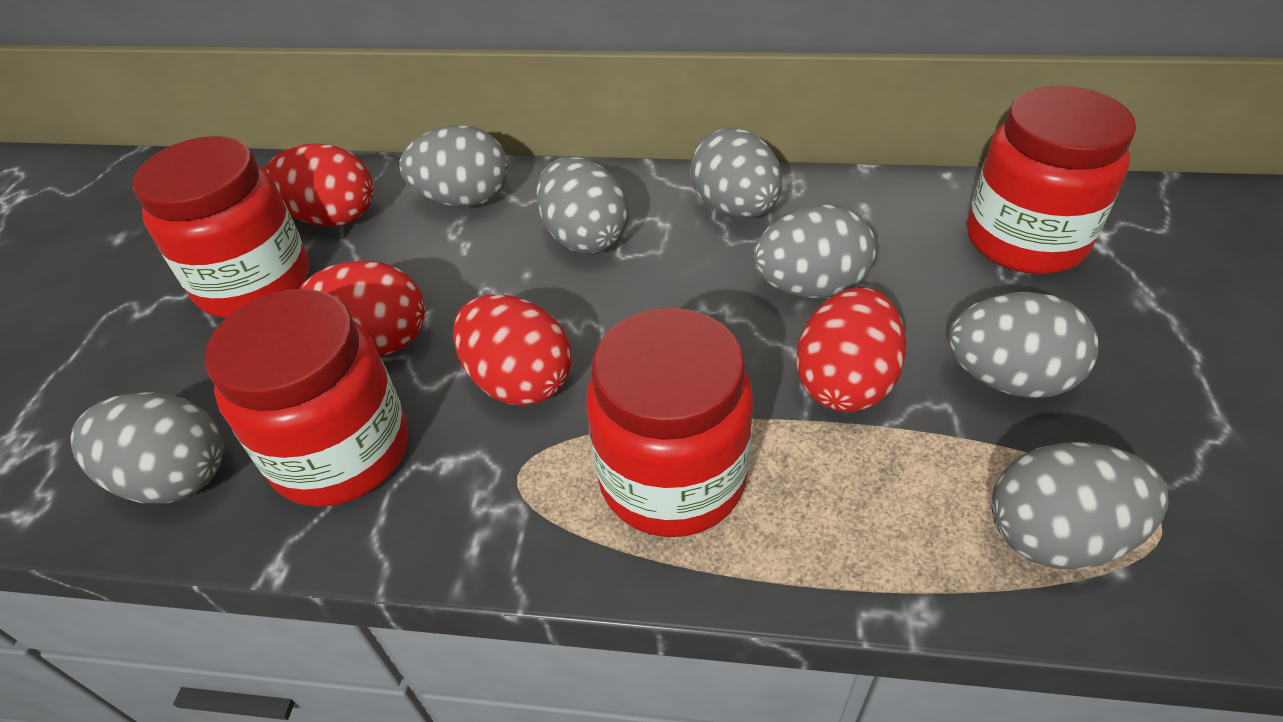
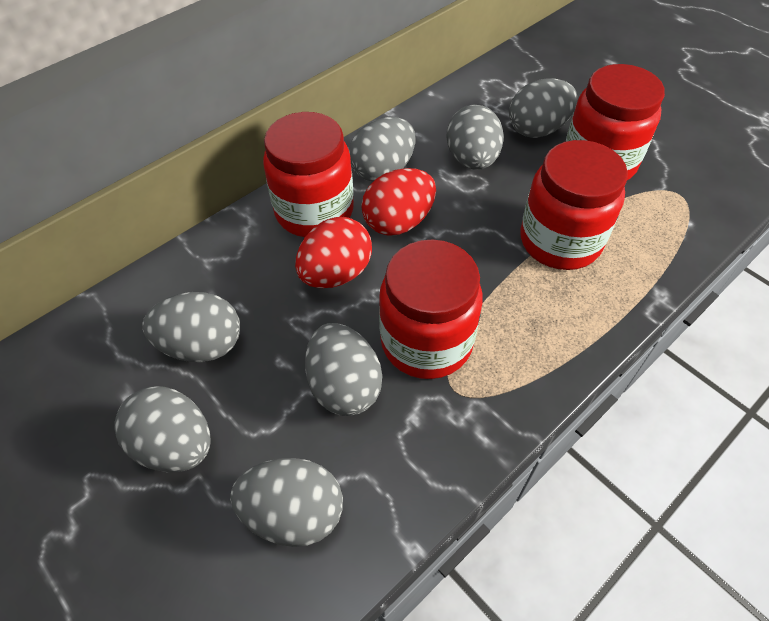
red egg: 4 -> 2

